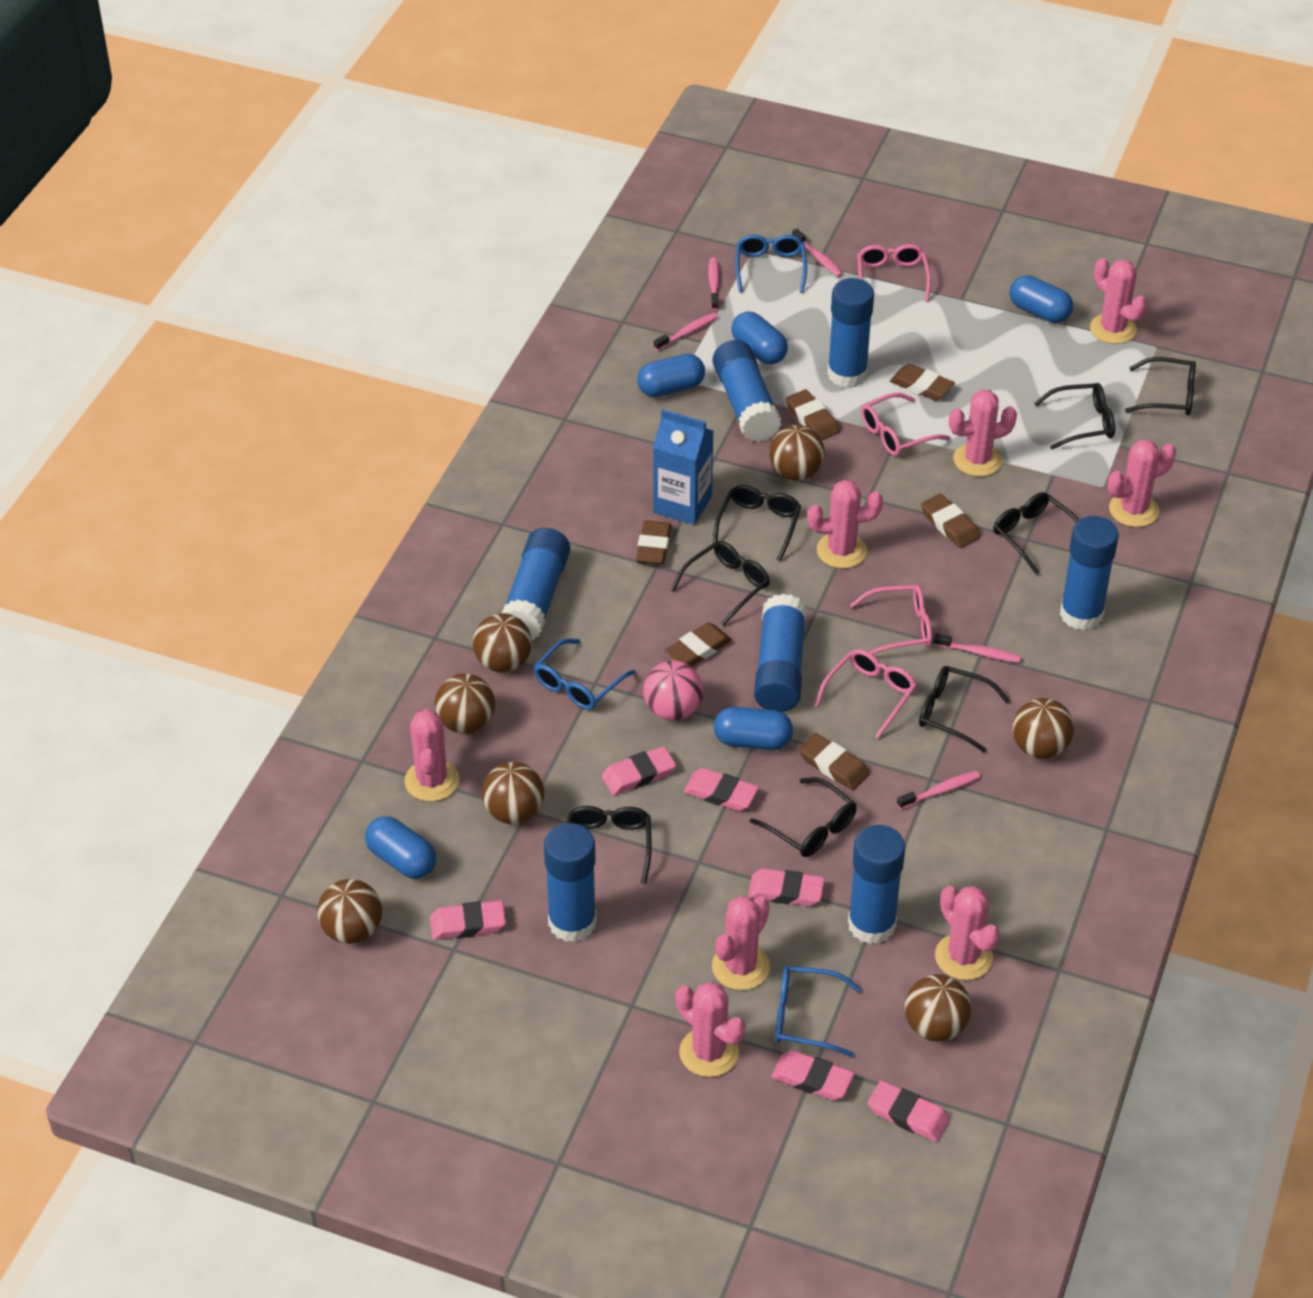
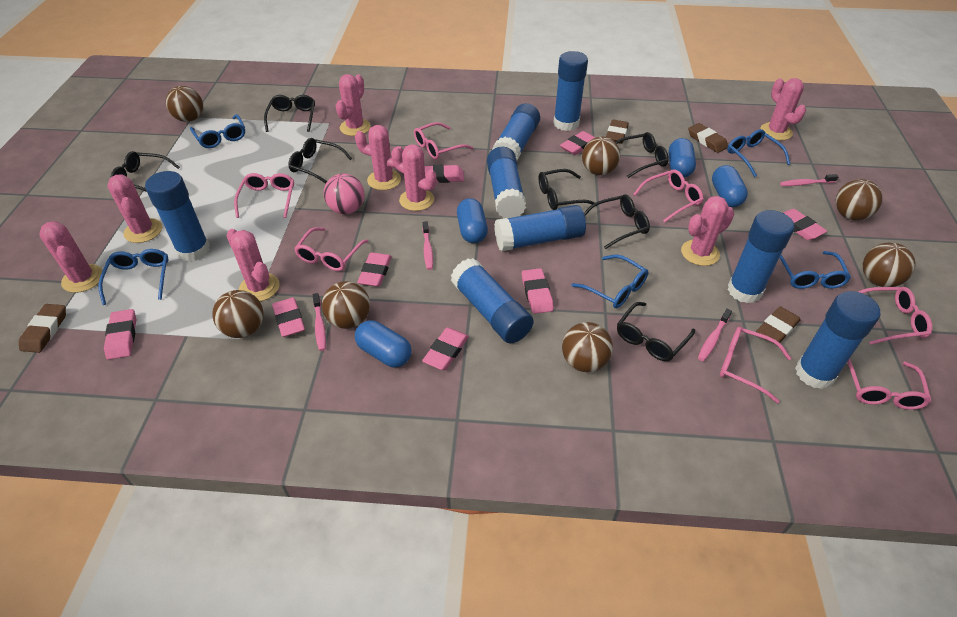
black glasses: 8 -> 7
blue capsule: 5 -> 4
blue carton: 1 -> 0
blue glasses: 3 -> 5
blue glue stick: 7 -> 8
brown eraser: 6 -> 4
pink eraser: 6 -> 8
pink glasses: 4 -> 7
pink toothbrush: 5 -> 4

